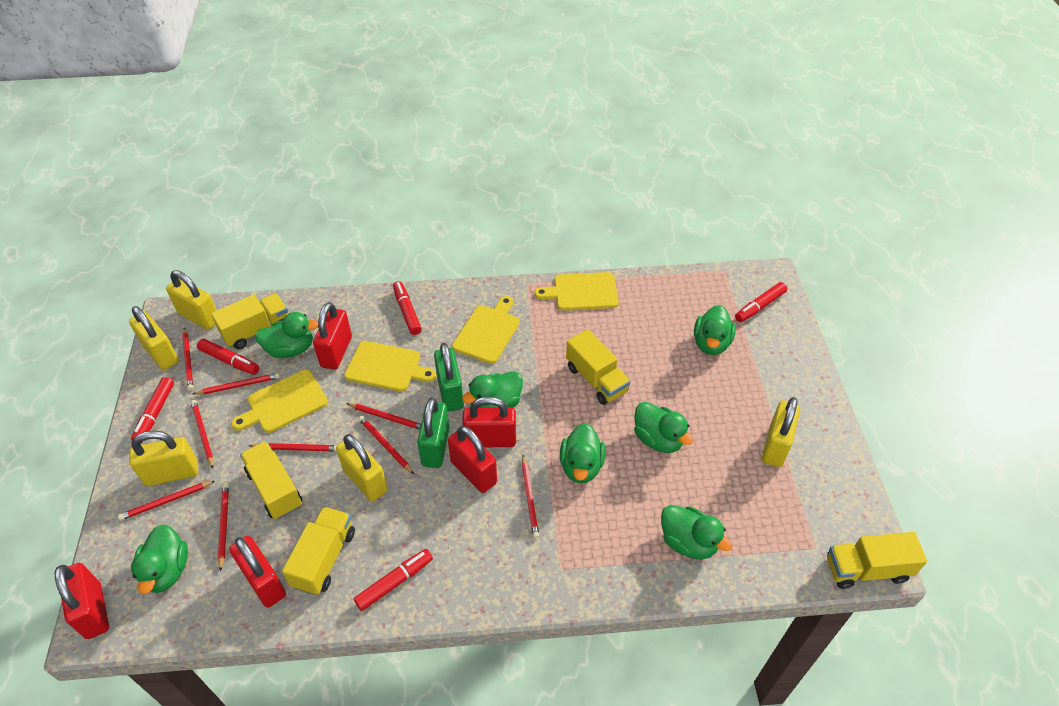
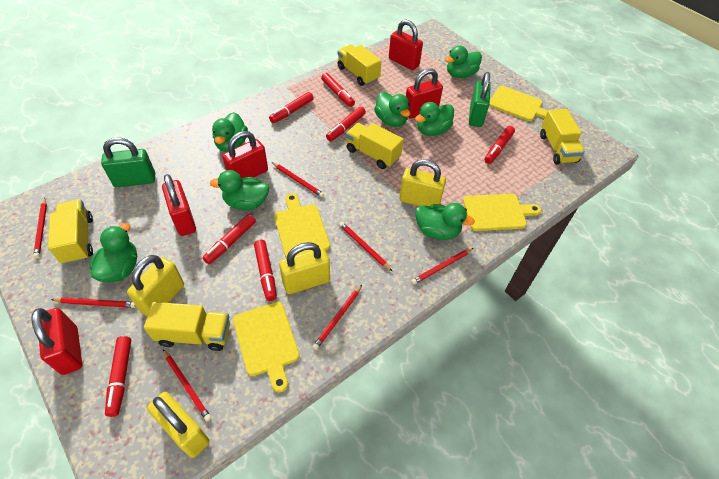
red marker: 5 -> 7
red pencil: 9 -> 7
yellow padlock: 5 -> 4

